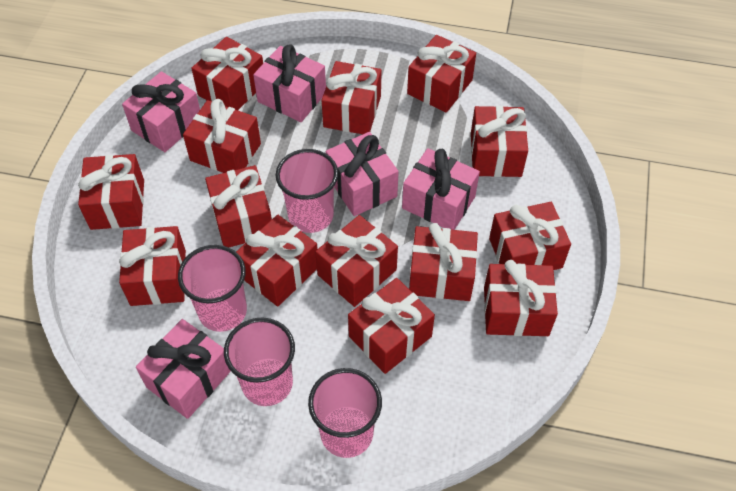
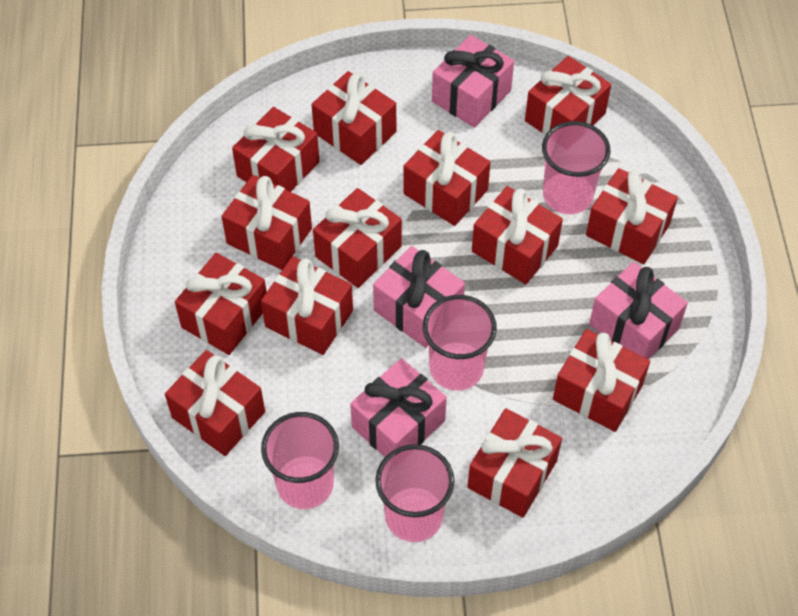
pink gift: 5 -> 4
red gift: 14 -> 13

